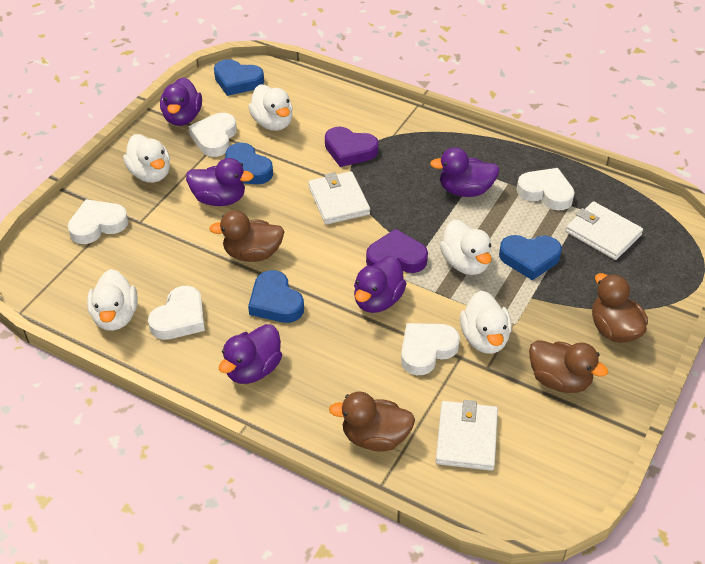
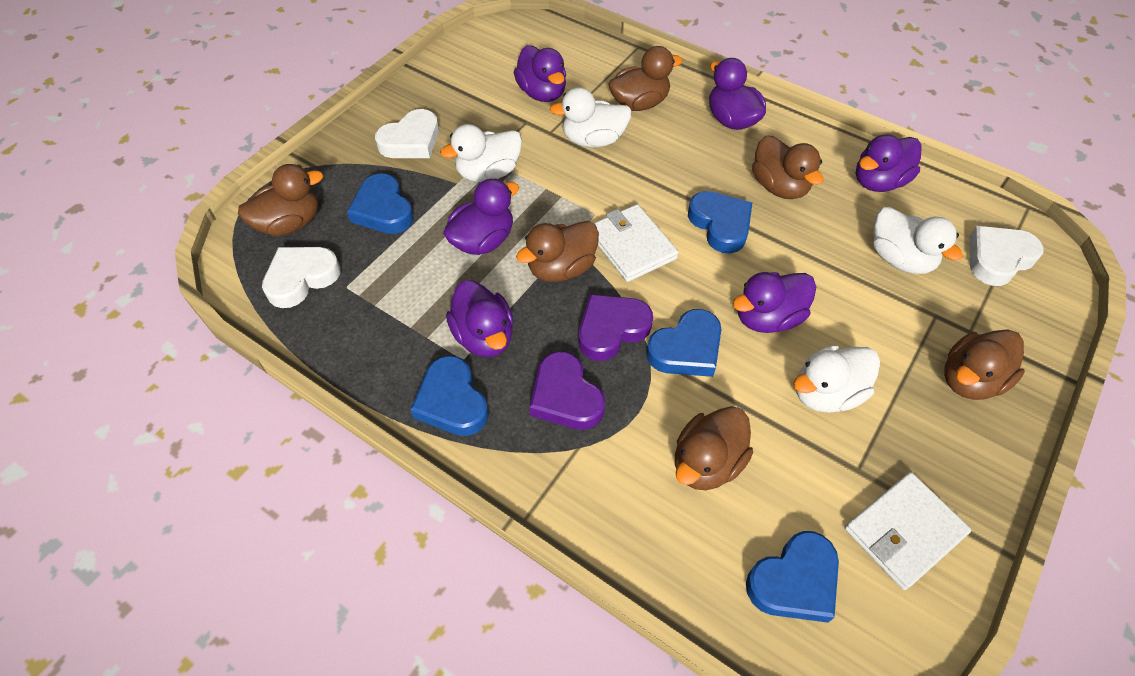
blue heart: 4 -> 5
brown duck: 4 -> 6
purple duck: 5 -> 6
white duck: 5 -> 4
white heart: 5 -> 3
white wallet: 3 -> 2

